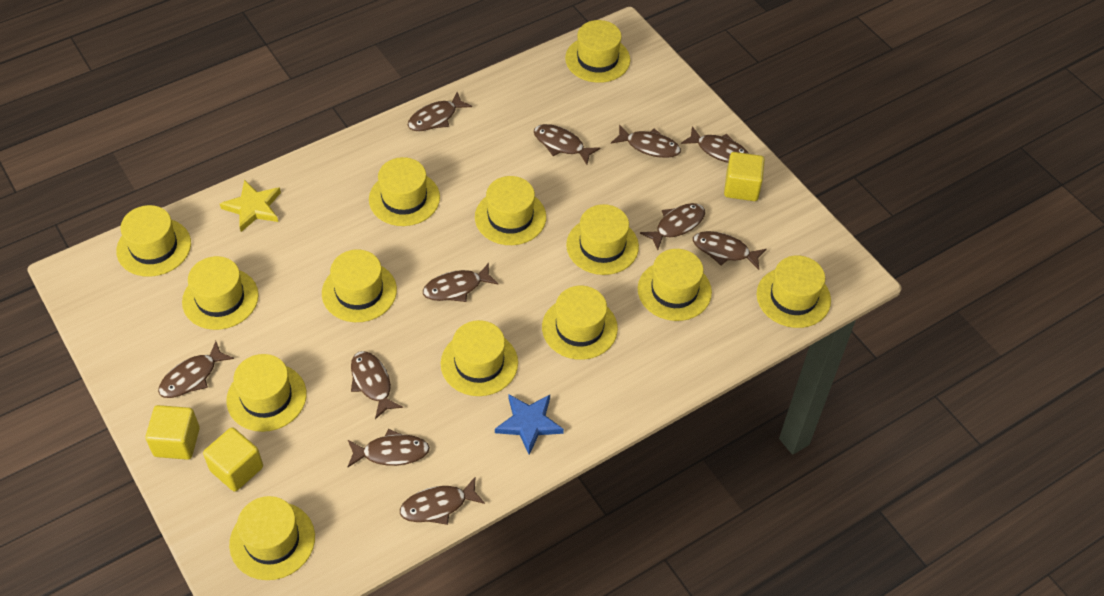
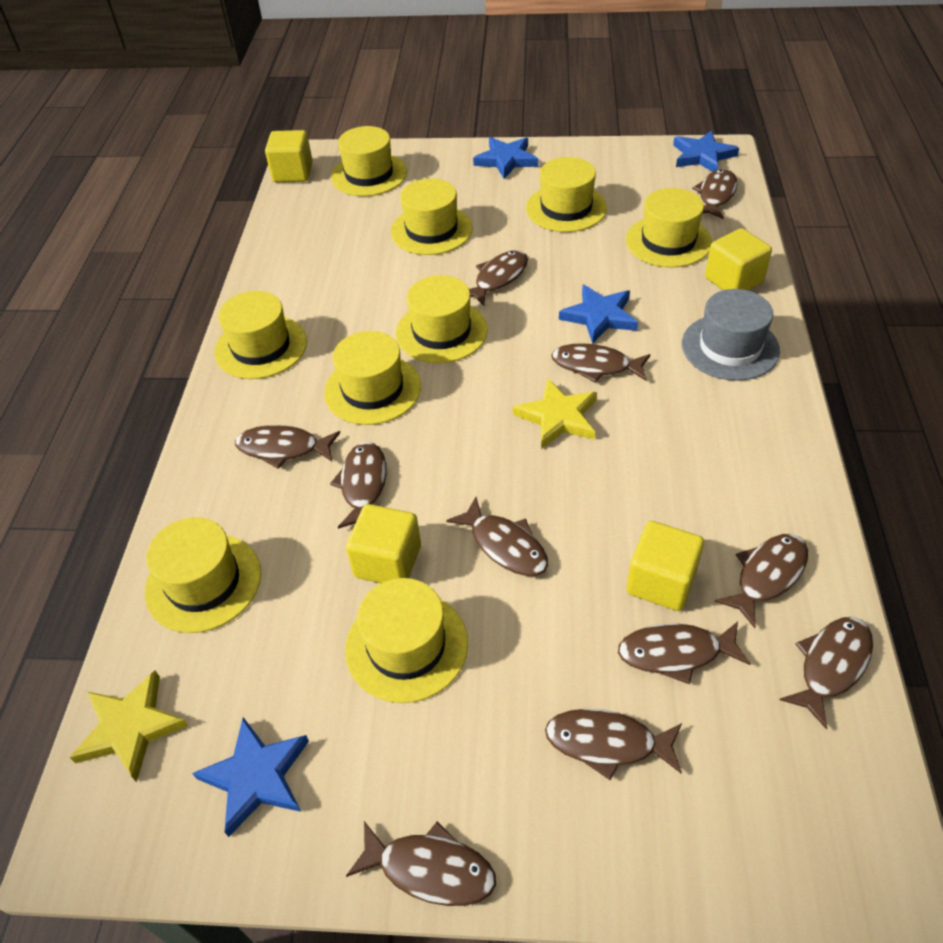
blue star: 1 -> 4
grey hat: 0 -> 1
yellow cube: 3 -> 4
yellow hat: 13 -> 9
yellow star: 1 -> 2

